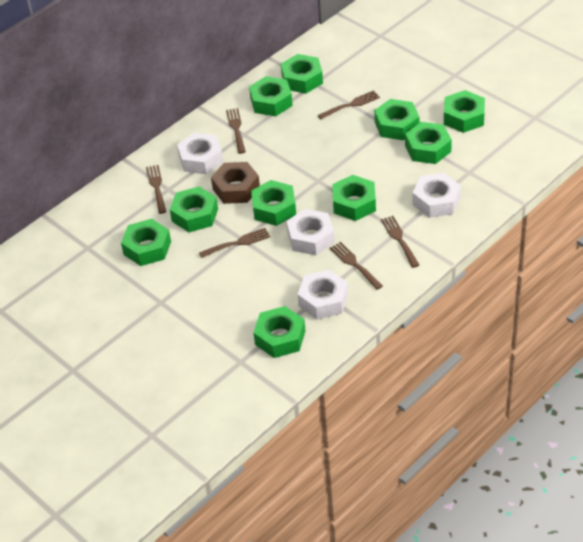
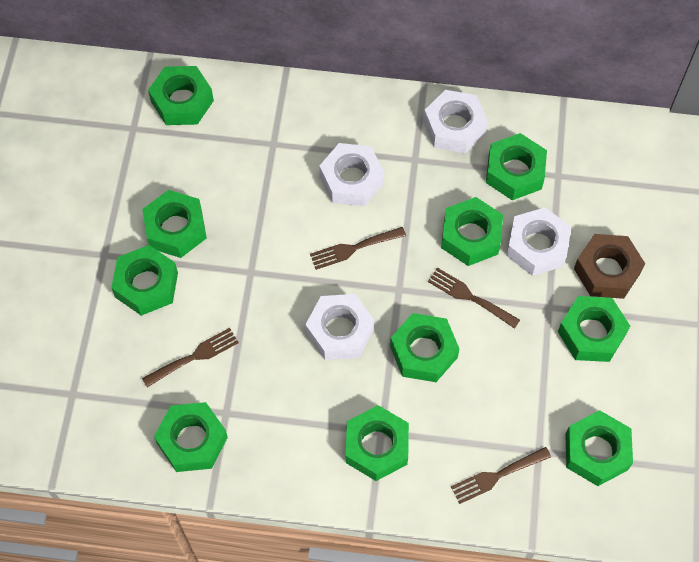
brown fork: 6 -> 4

